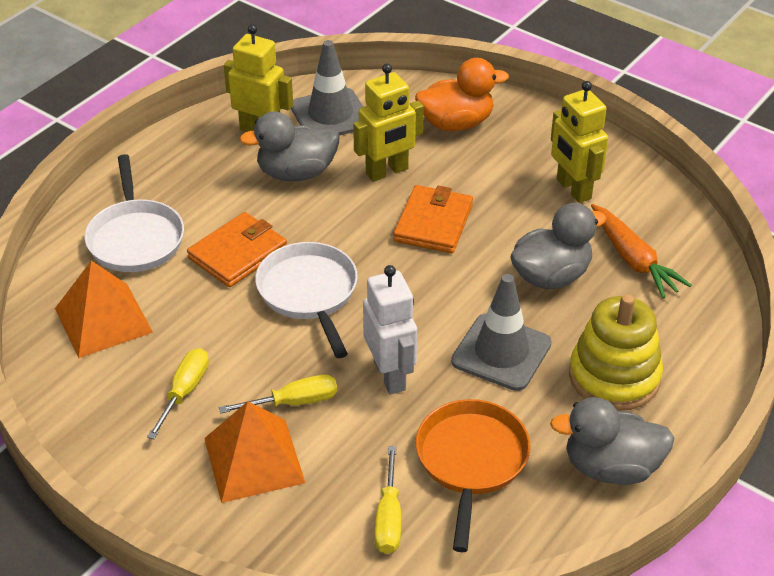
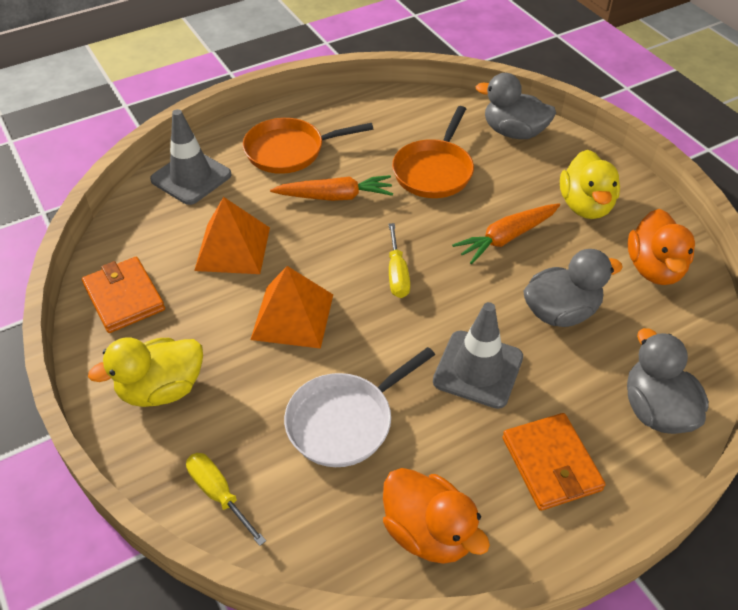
orange carrot: 1 -> 2
orange duck: 1 -> 2
orange pan: 1 -> 2
white pan: 2 -> 1
white robot: 1 -> 0
yellow duck: 0 -> 2
yellow robot: 3 -> 0
yellow screwdriver: 3 -> 2
yellow stacking toy: 1 -> 0

